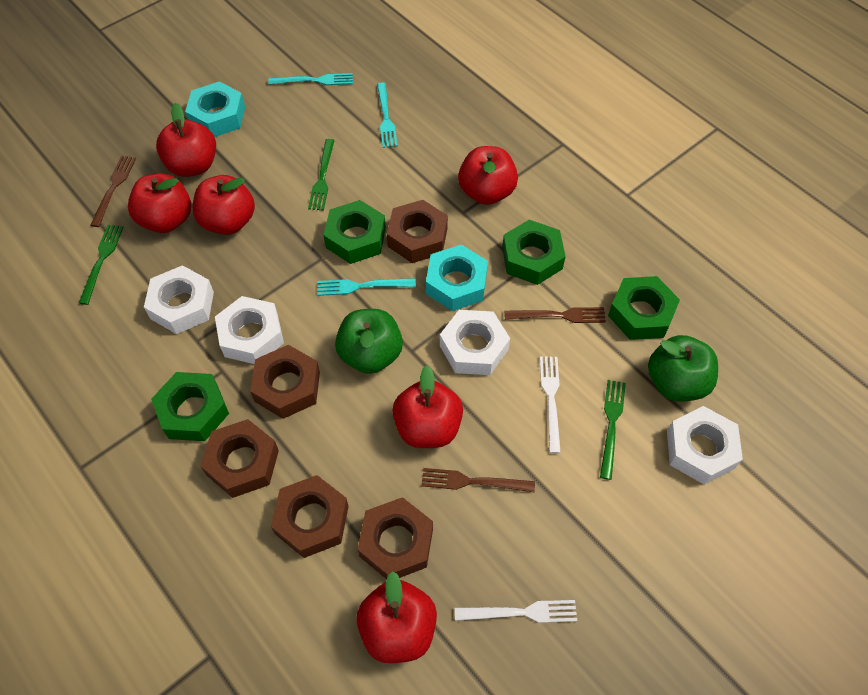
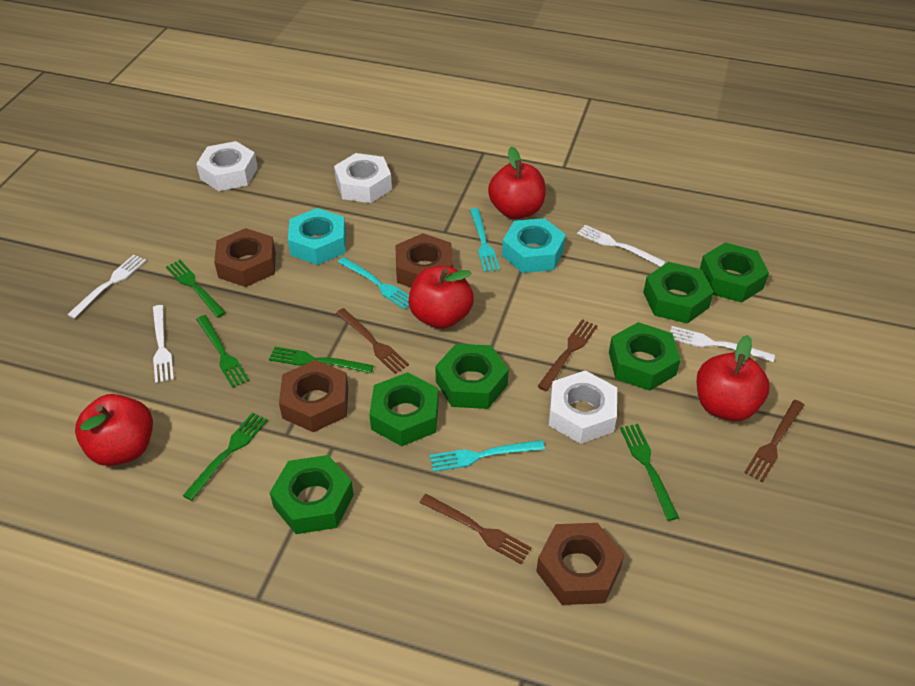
brown fork: 3 -> 4
brown nut: 5 -> 4
green apple: 2 -> 0
green fork: 3 -> 5
green nut: 4 -> 6
red apple: 6 -> 4
white fork: 2 -> 4
white nut: 4 -> 3

